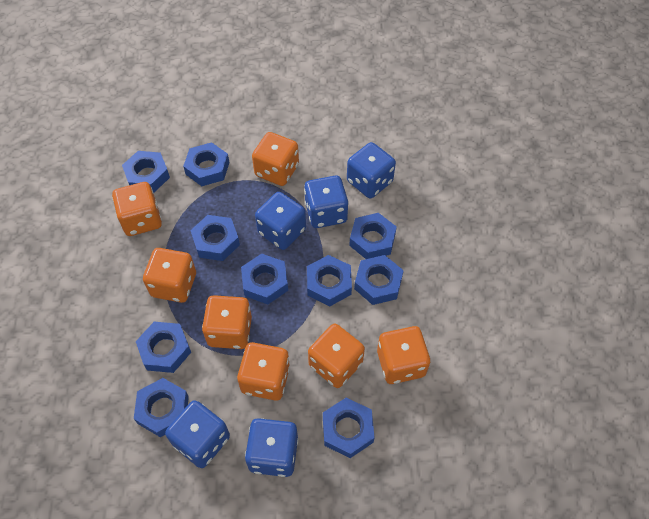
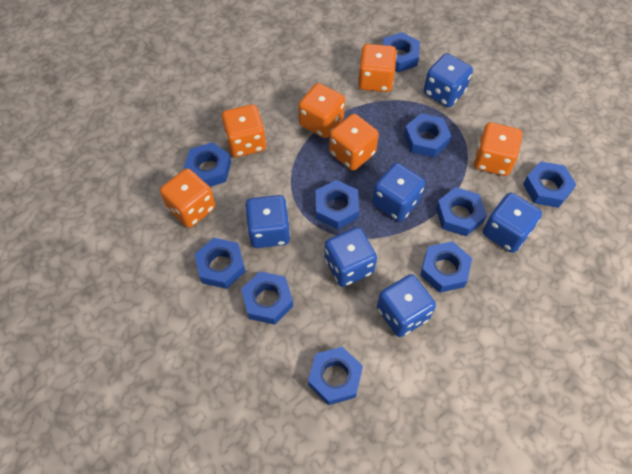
blue dice: 5 -> 6
orange dice: 7 -> 6

